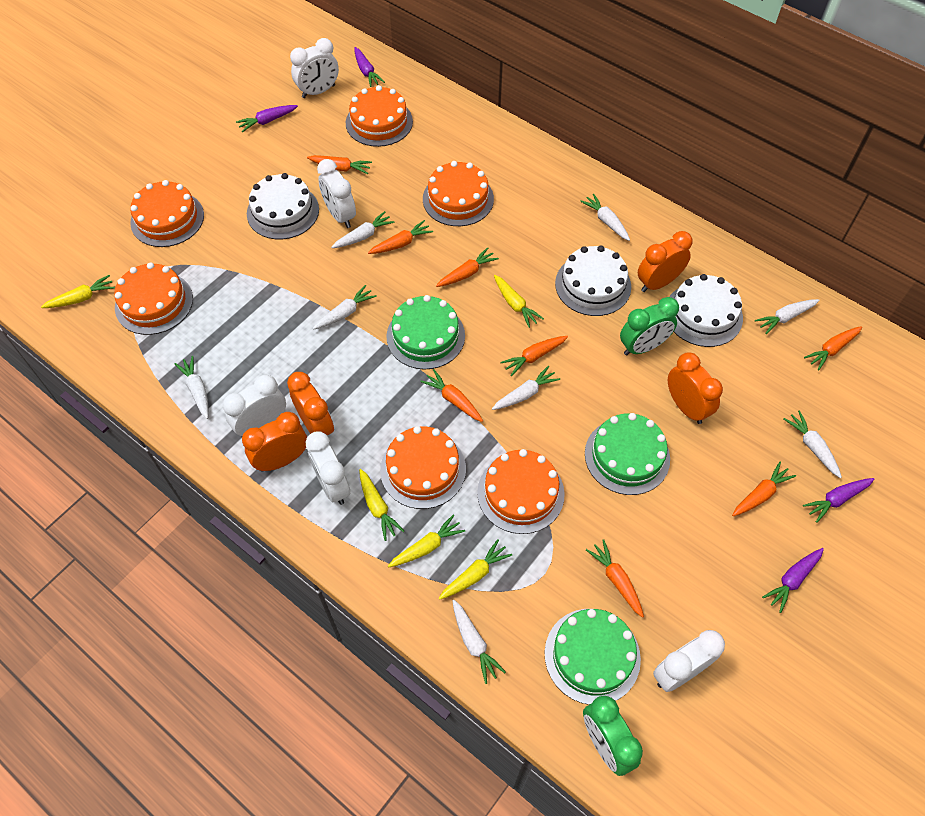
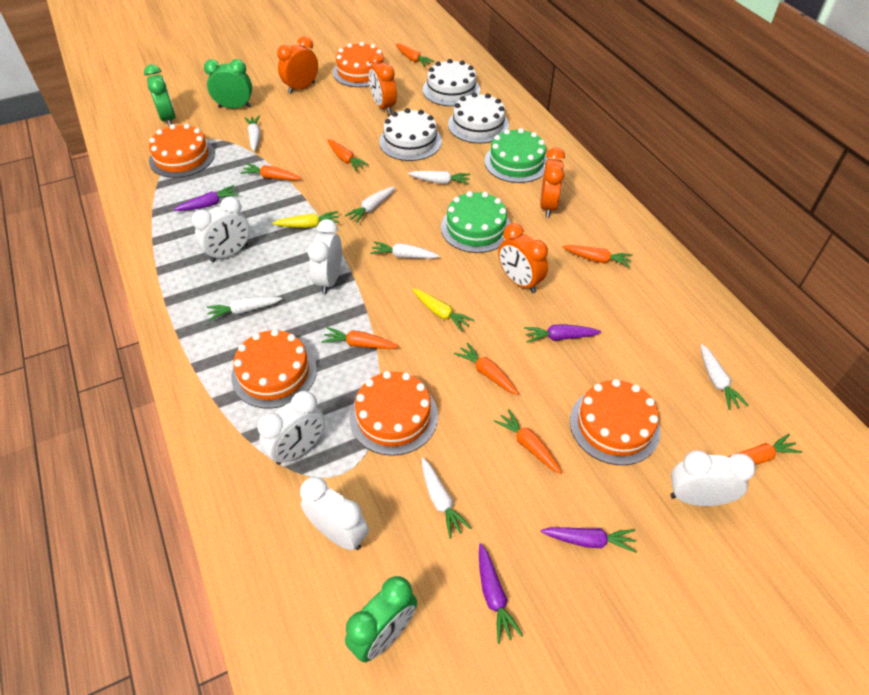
green cake: 3 -> 2
green clock: 2 -> 3
orange cake: 6 -> 5
white carrot: 8 -> 7
yellow carrot: 5 -> 2

